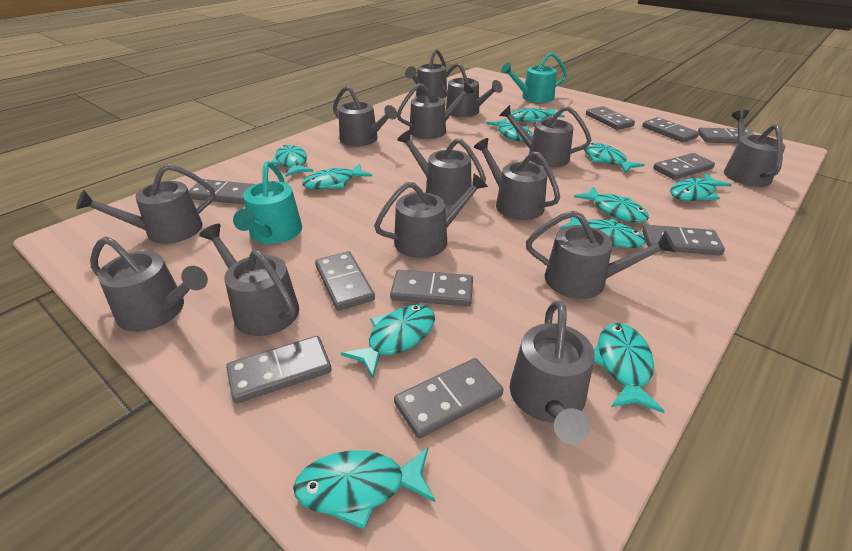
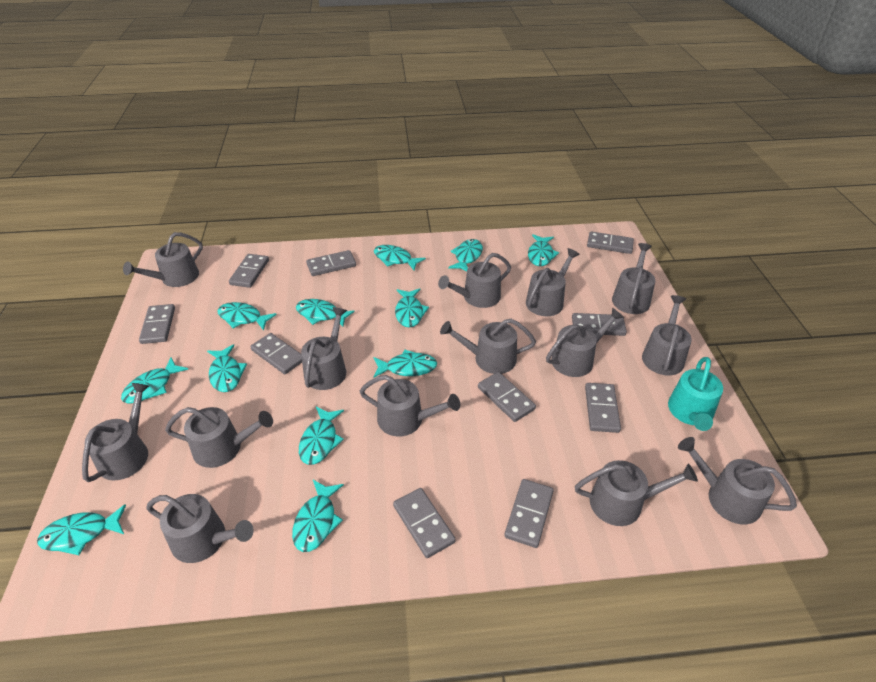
turquoise fish: 11 -> 12
turquoise watering can: 2 -> 1

